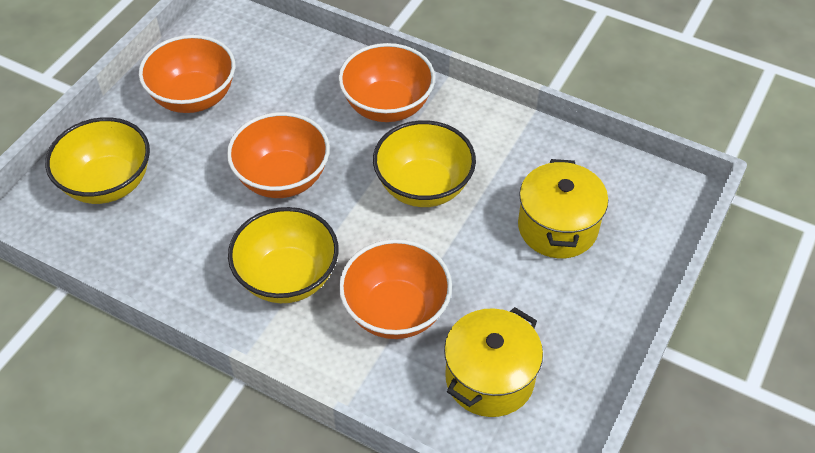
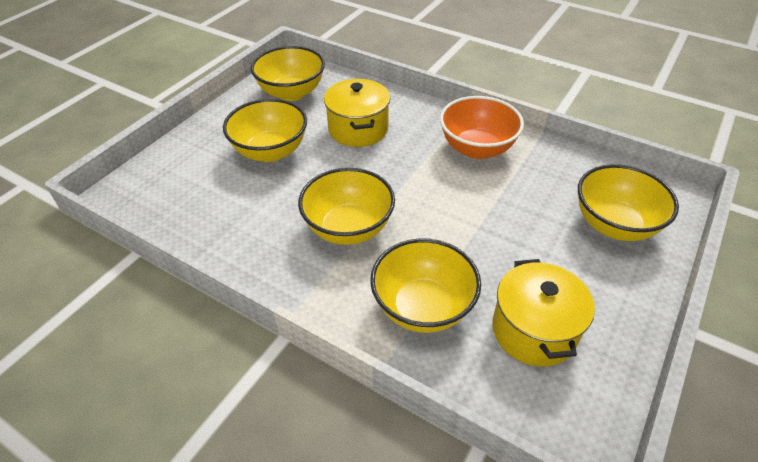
orange bowl: 4 -> 1
yellow bowl: 3 -> 5

